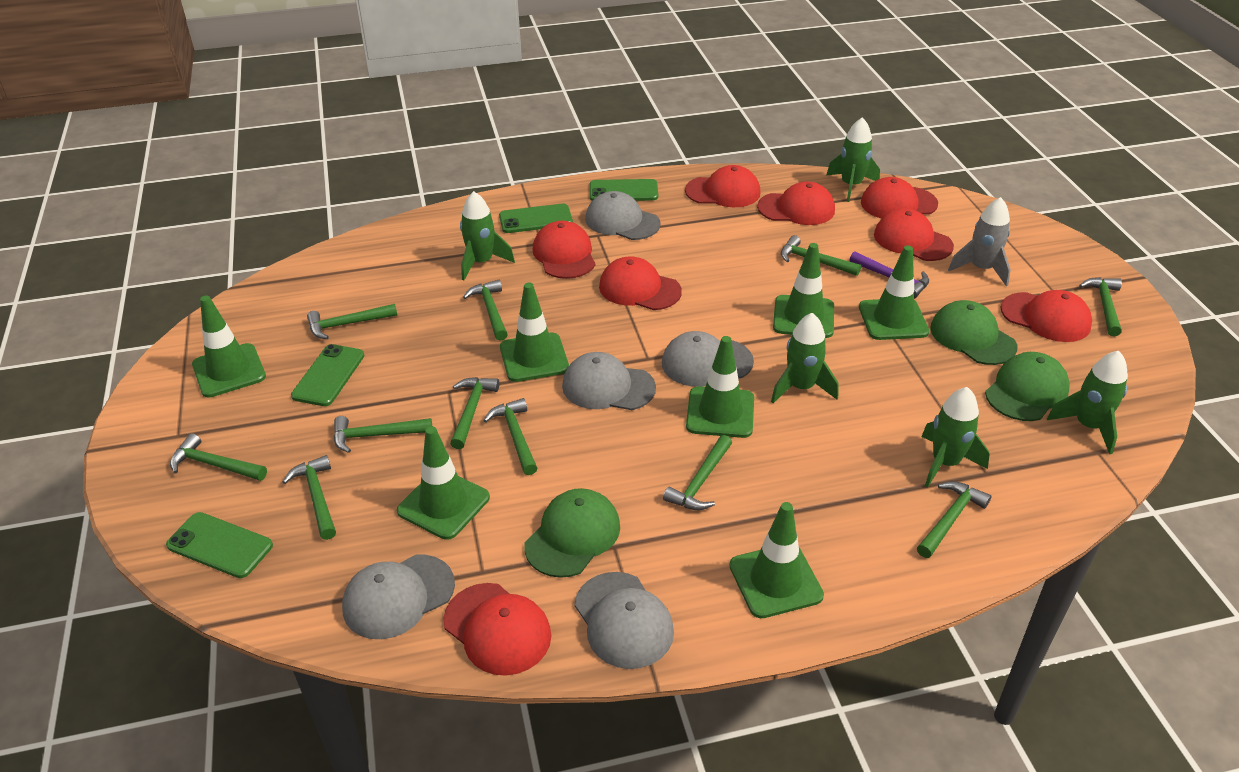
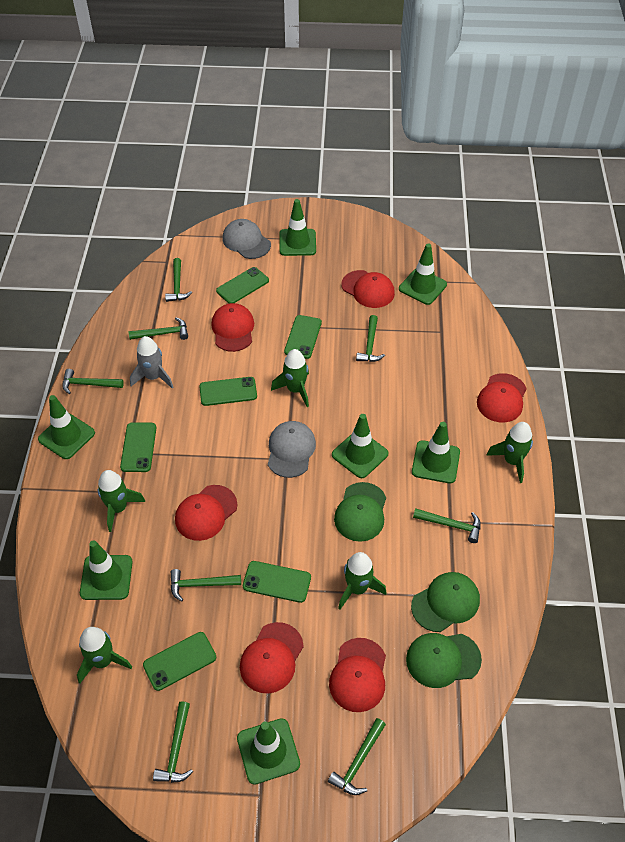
green hammer: 11 -> 8
green phone: 4 -> 6
grey cap: 5 -> 2
purple hammer: 1 -> 0
red cap: 8 -> 6

